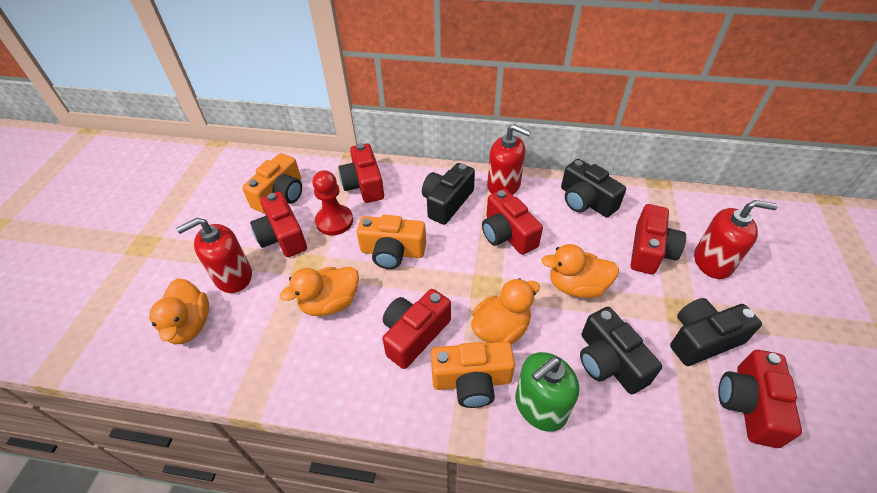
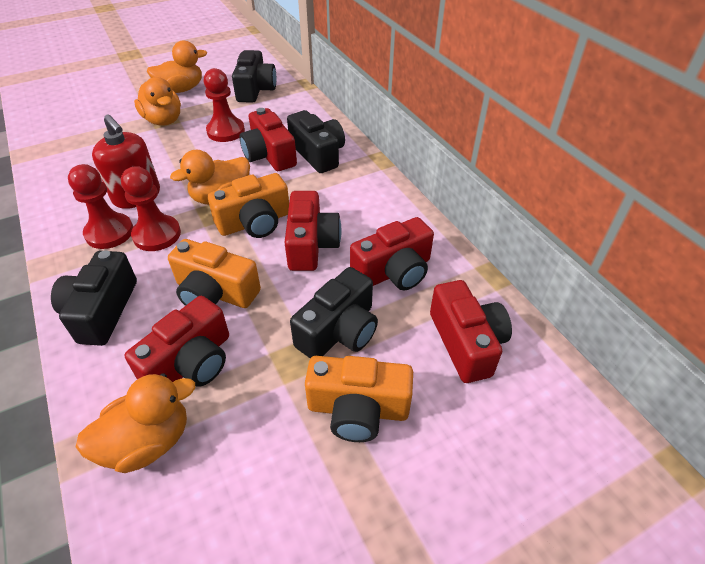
green soap dispenser: 1 -> 0
red camera: 6 -> 5
red pawn: 1 -> 3
red soap dispenser: 3 -> 1

